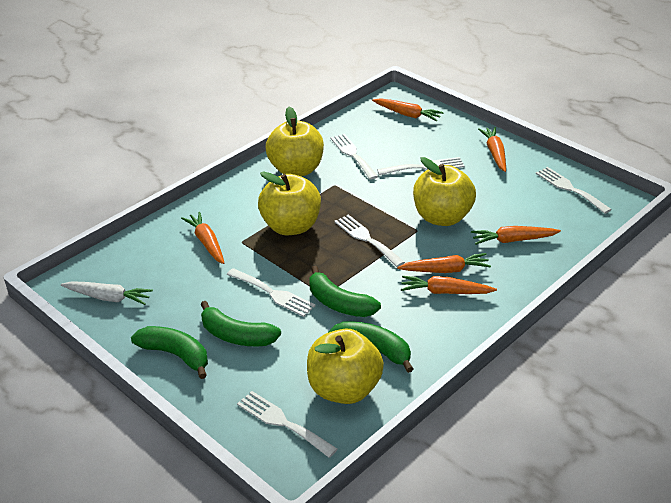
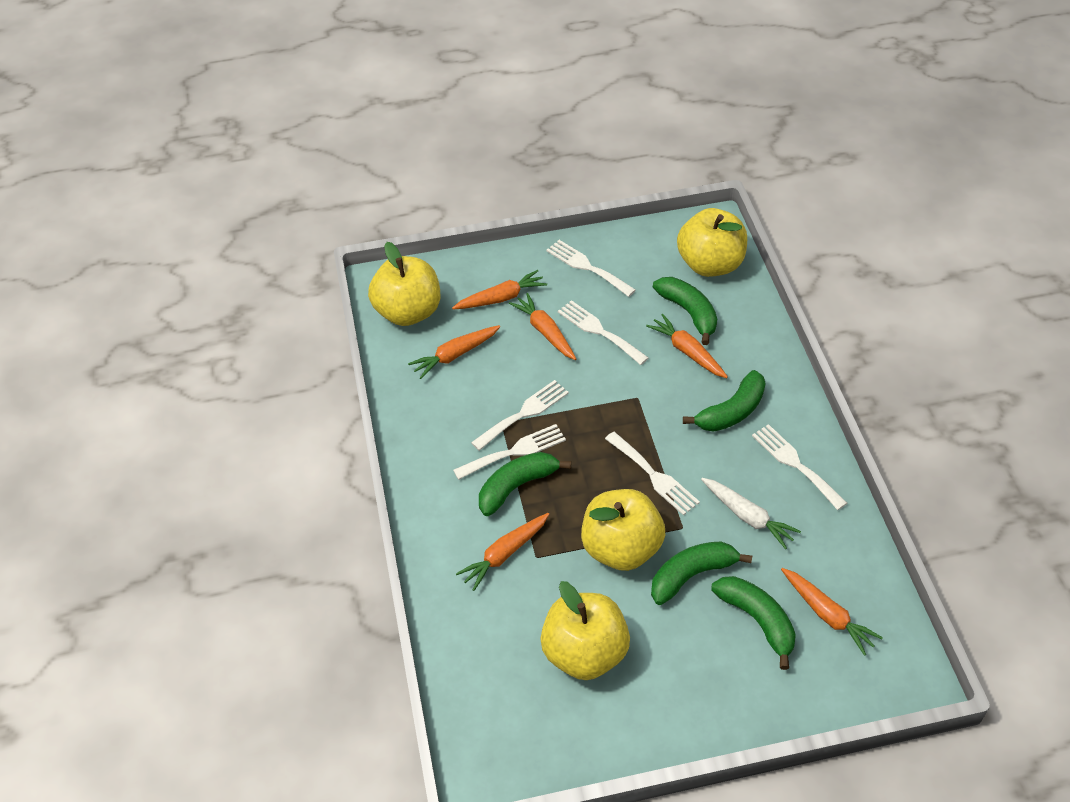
green banana: 4 -> 5

